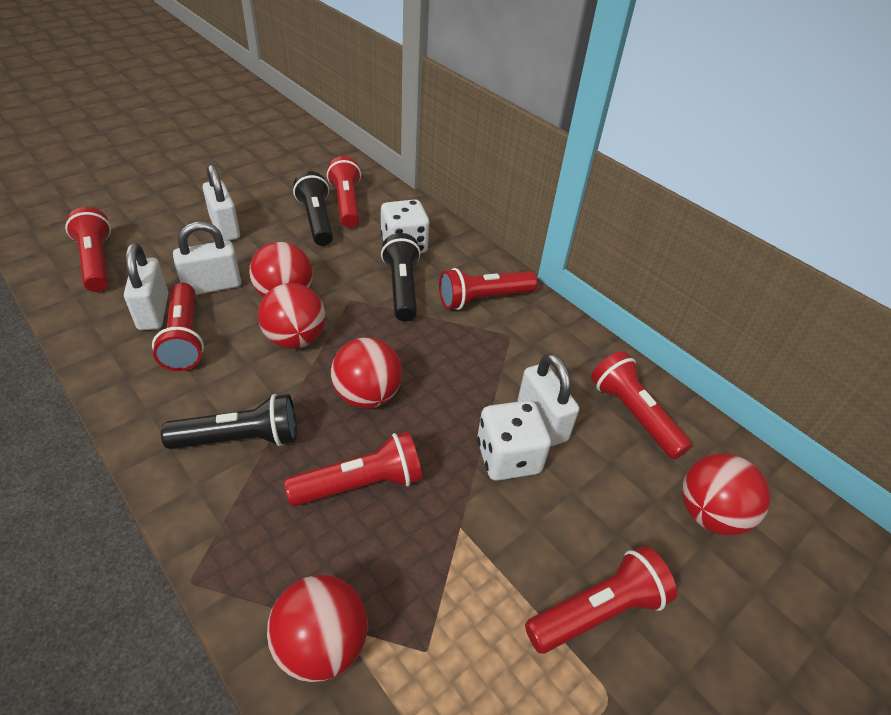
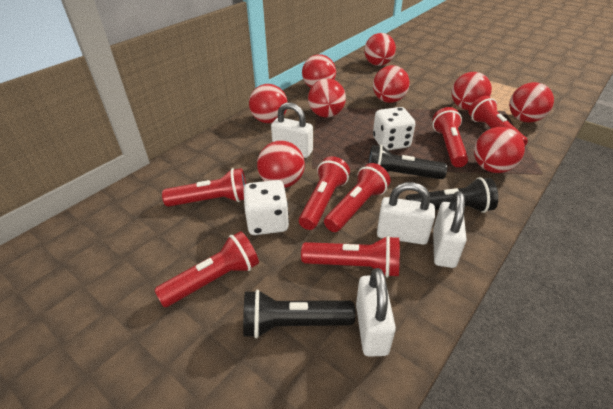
red ball: 5 -> 9

